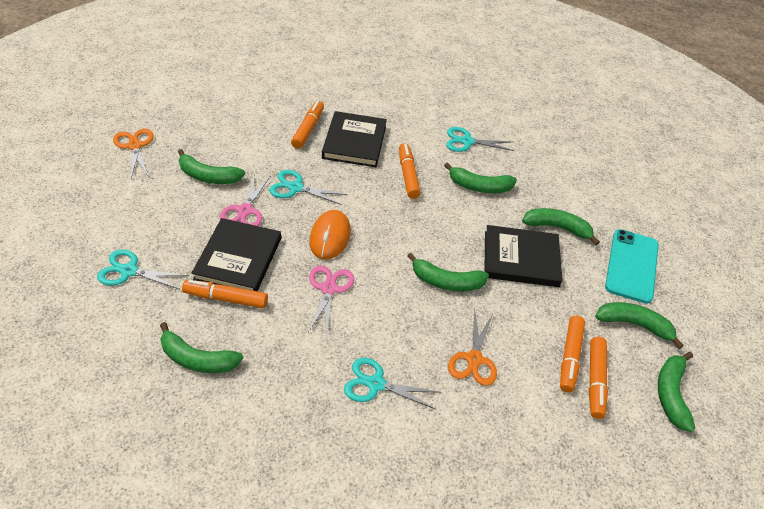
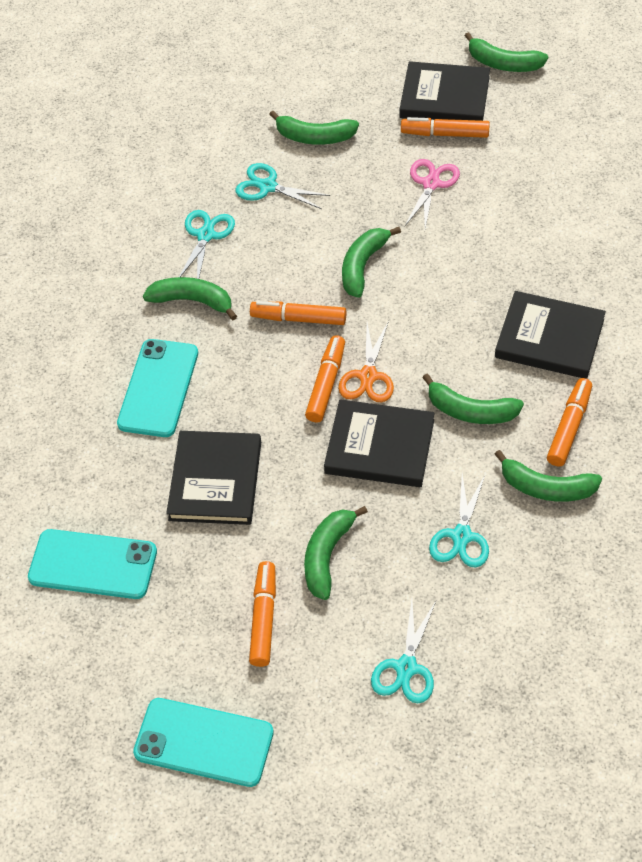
black book: 3 -> 4
orange mouse: 1 -> 0
orange scissors: 2 -> 1
pink scissors: 2 -> 1
turquoise phone: 1 -> 3

